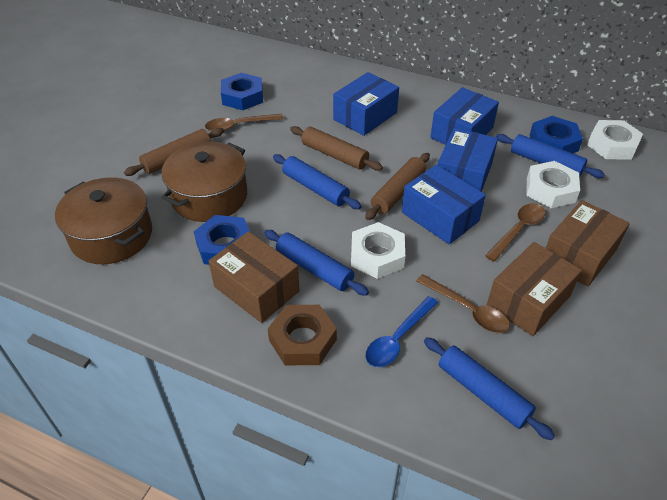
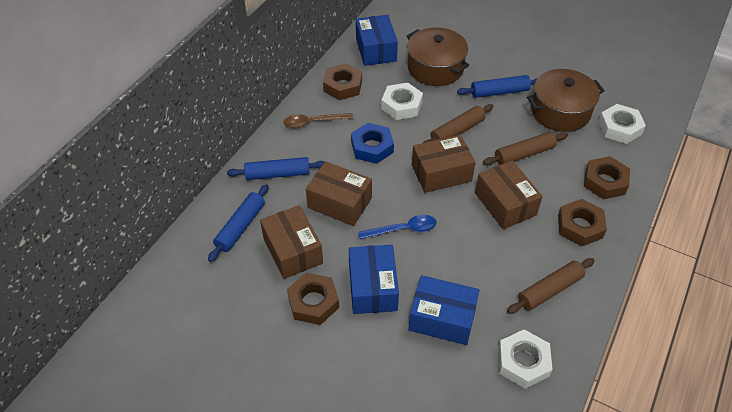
blue box: 4 -> 3
blue nut: 3 -> 1
blue rolling pin: 4 -> 3
brown box: 3 -> 4
brown nut: 1 -> 4
brown spoon: 3 -> 1

